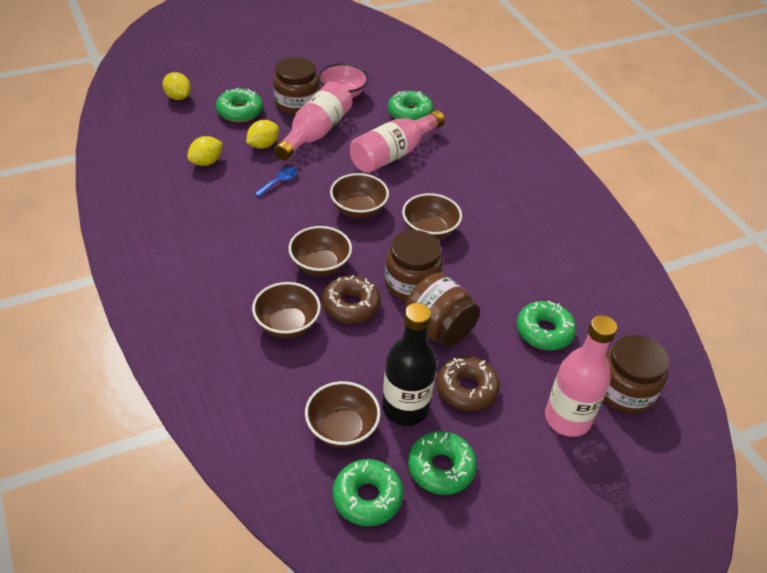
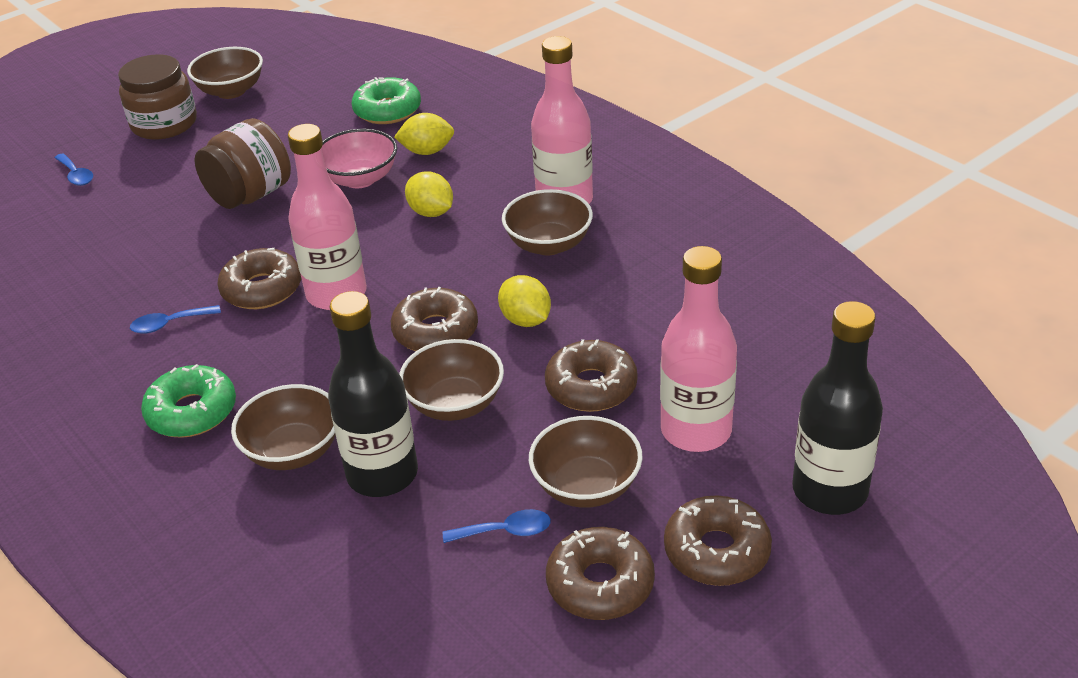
black bottle: 1 -> 2
blue spoon: 1 -> 3
brown donut: 2 -> 5
brown jar: 4 -> 2
green donut: 5 -> 2

